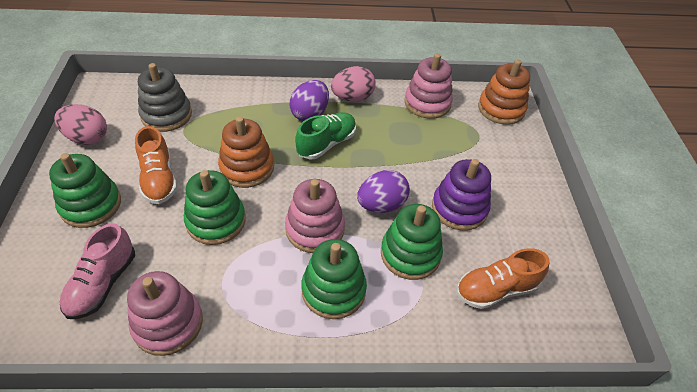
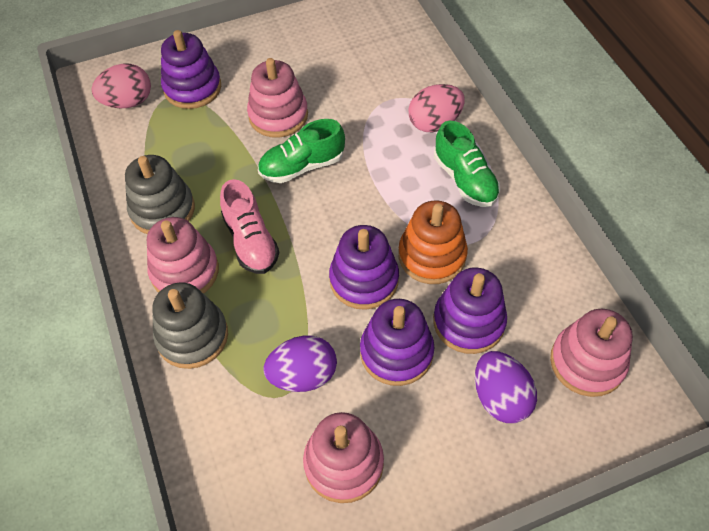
green shoe: 1 -> 2
green stacking toy: 4 -> 0
grey stacking toy: 1 -> 2
orange shoe: 2 -> 0
orange stacking toy: 2 -> 1
pink stacking toy: 3 -> 4
purple stacking toy: 1 -> 4

